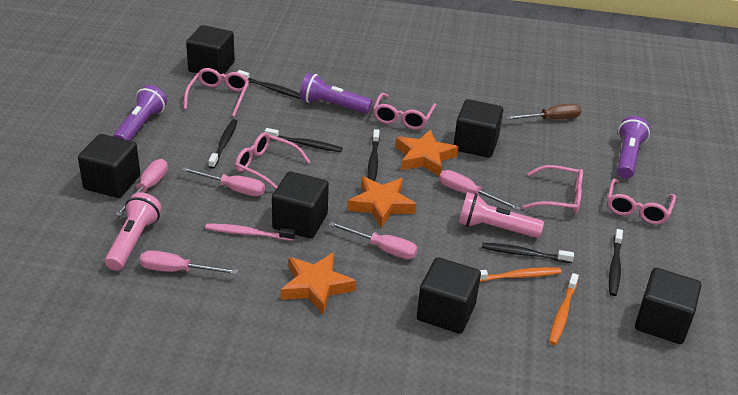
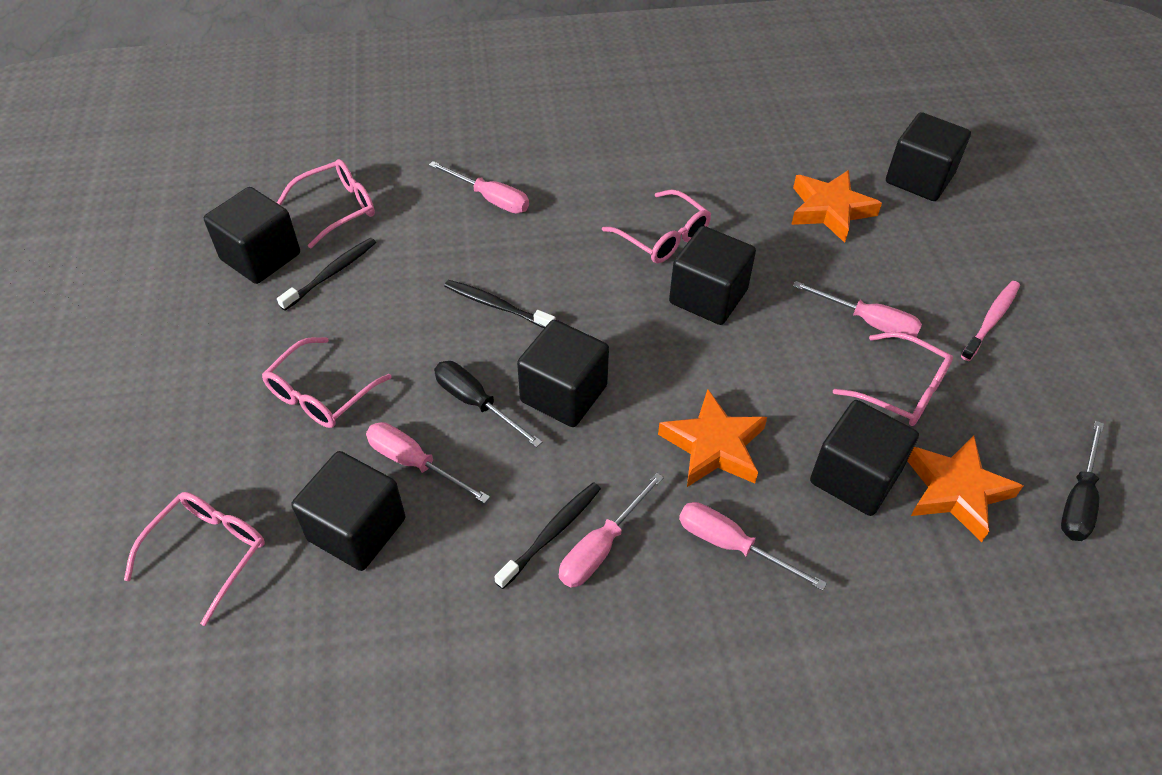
black screwdriver: 0 -> 2
black toothbrush: 6 -> 3
brown screwdriver: 1 -> 0
orange toothbrush: 2 -> 0
pink flashlight: 2 -> 0
purple flashlight: 3 -> 0

